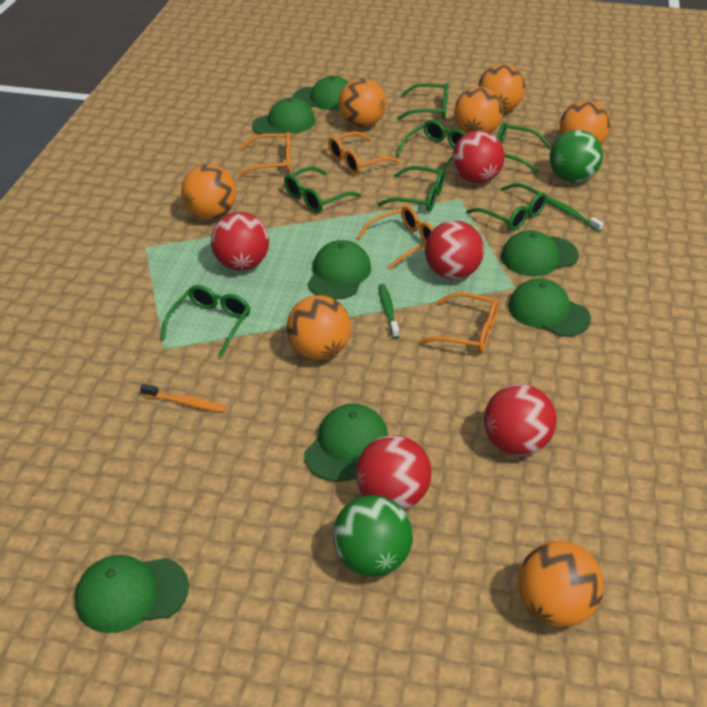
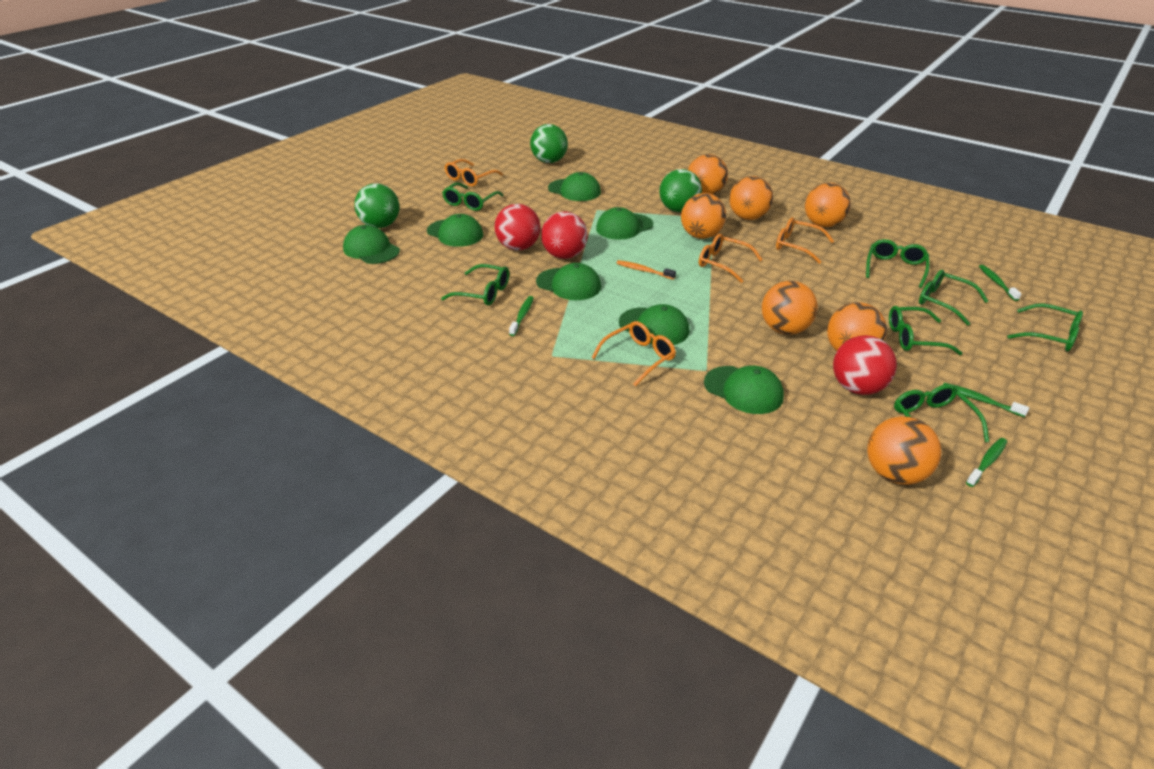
green ball: 2 -> 3
green toothbrush: 2 -> 4
red ball: 5 -> 3

